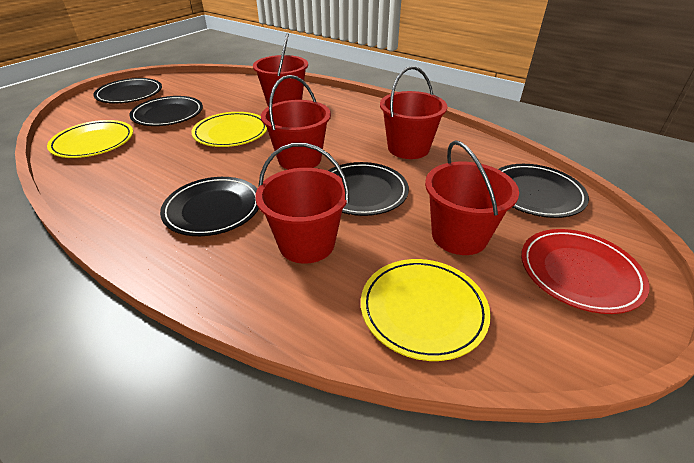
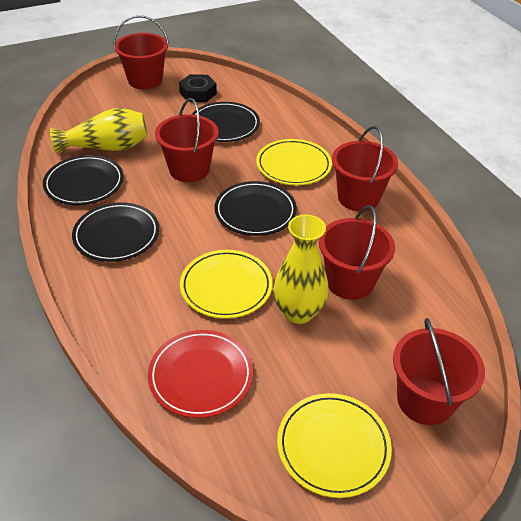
black nut: 0 -> 1
black plate: 5 -> 4
yellow vase: 0 -> 2

